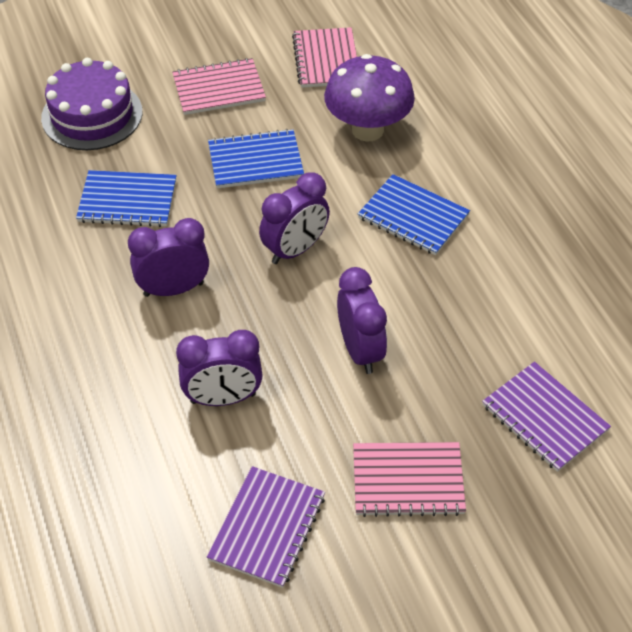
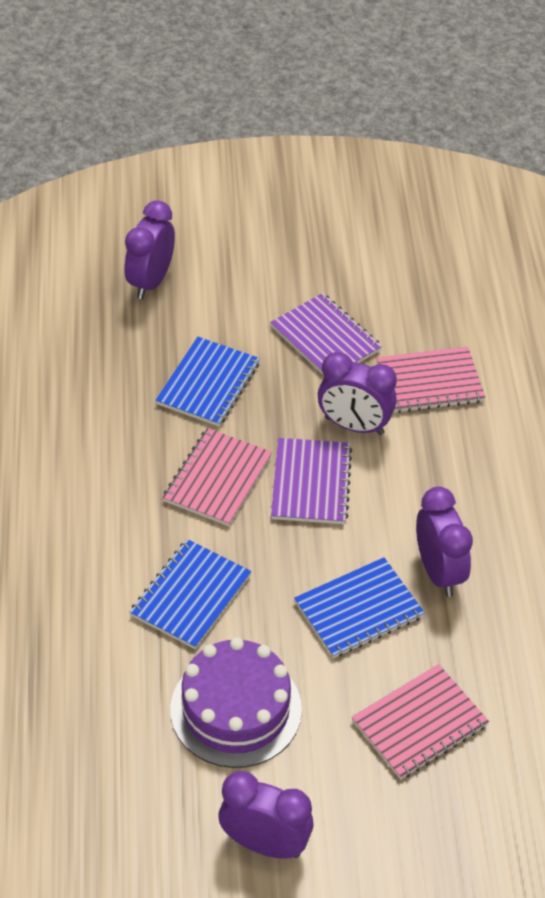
purple mushroom: 1 -> 0

